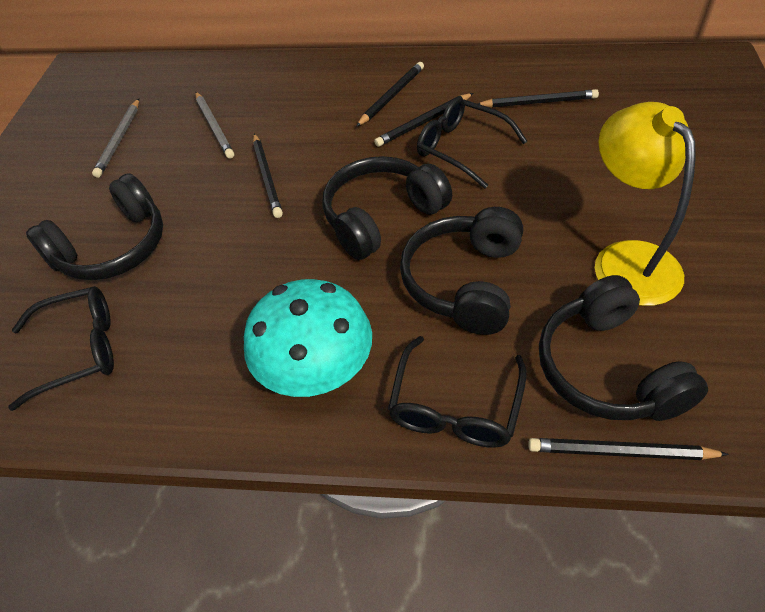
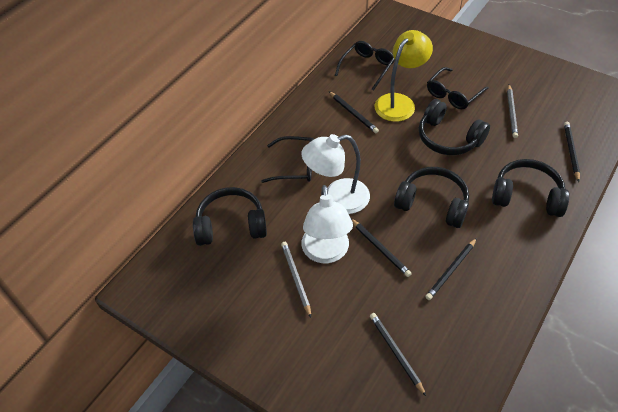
turquoise mushroom: 1 -> 0
white lamp: 0 -> 2

